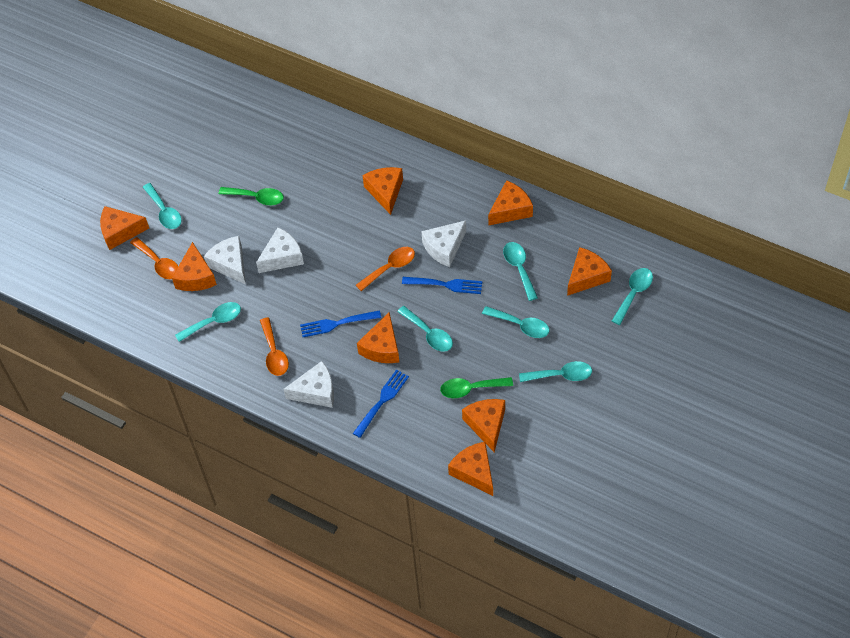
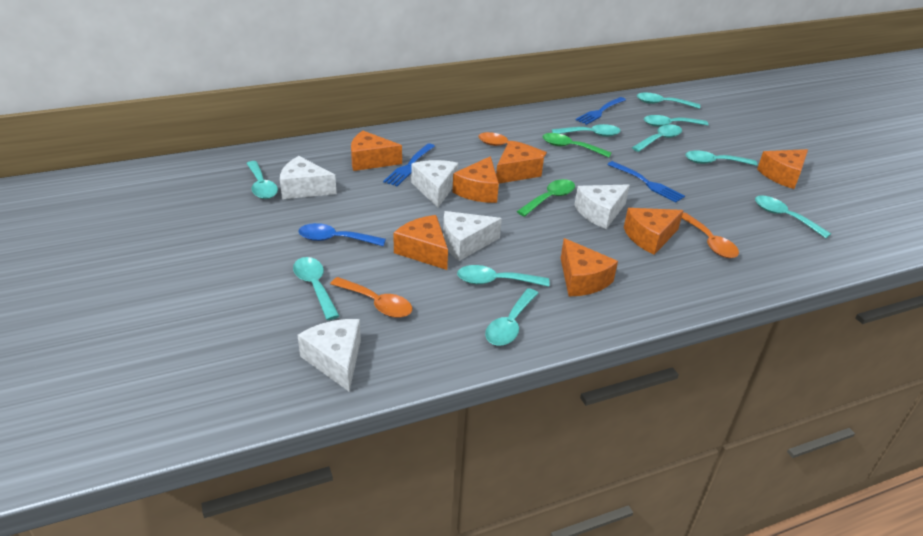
blue spoon: 0 -> 1
orange cheese: 8 -> 7
turquoise spoon: 7 -> 10
white cheese: 4 -> 5

